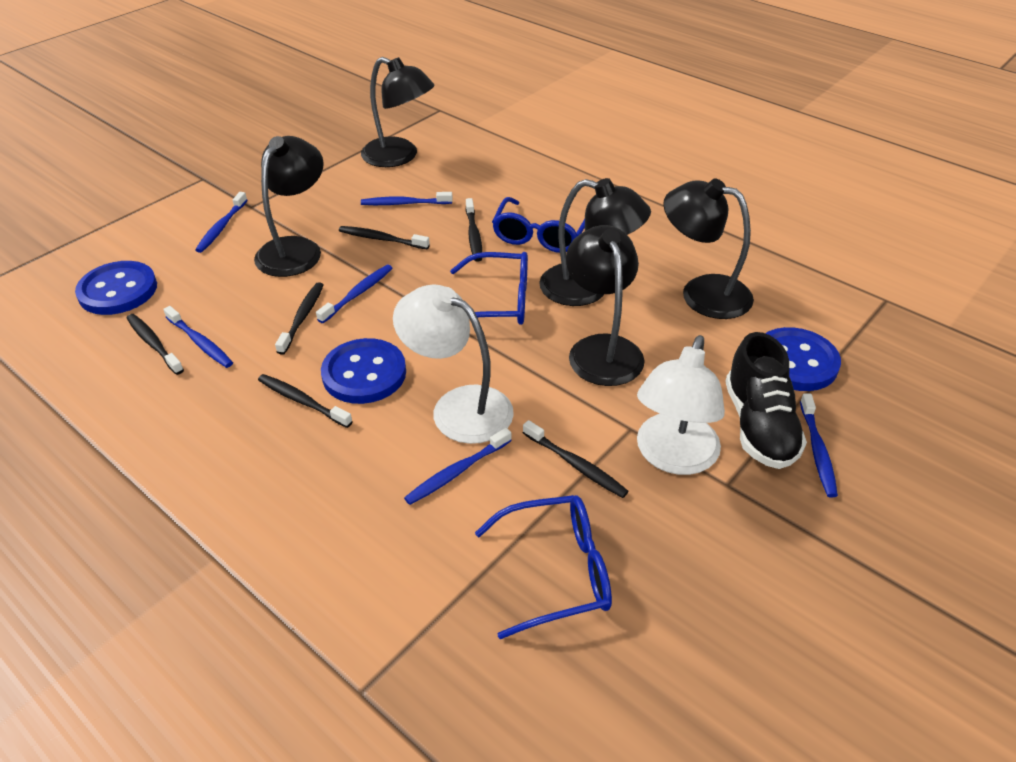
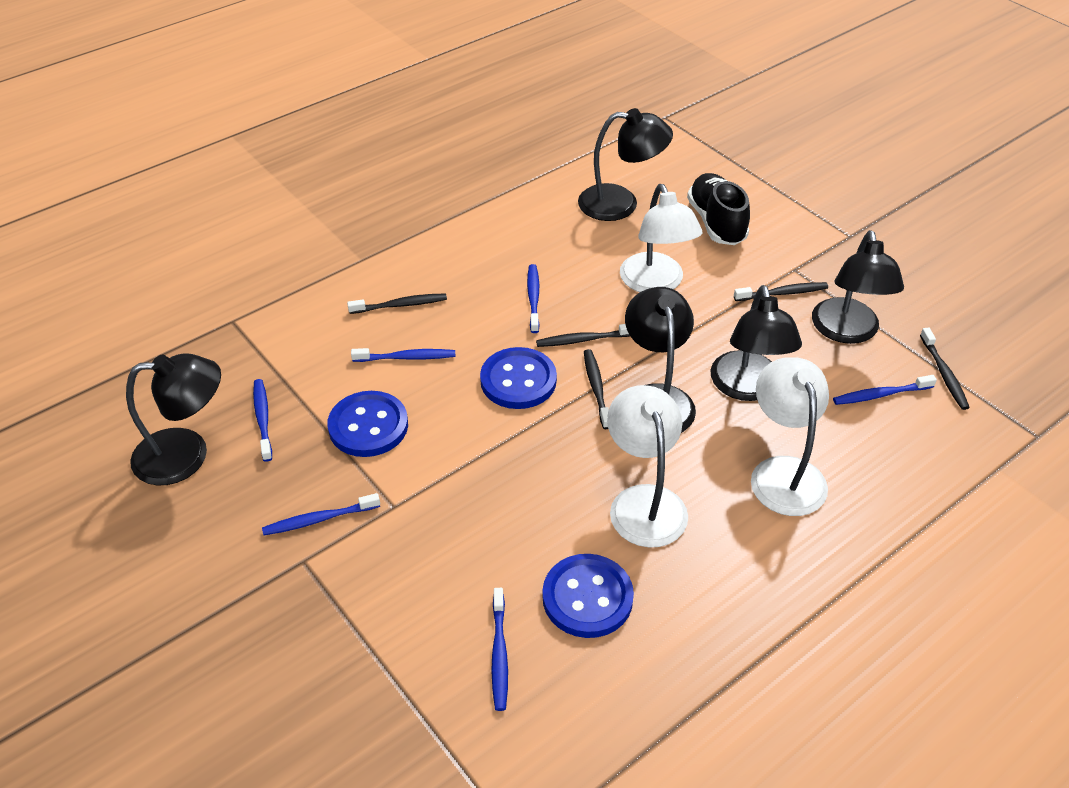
black toothbrush: 6 -> 5
blue glasses: 3 -> 0
white lamp: 2 -> 3

